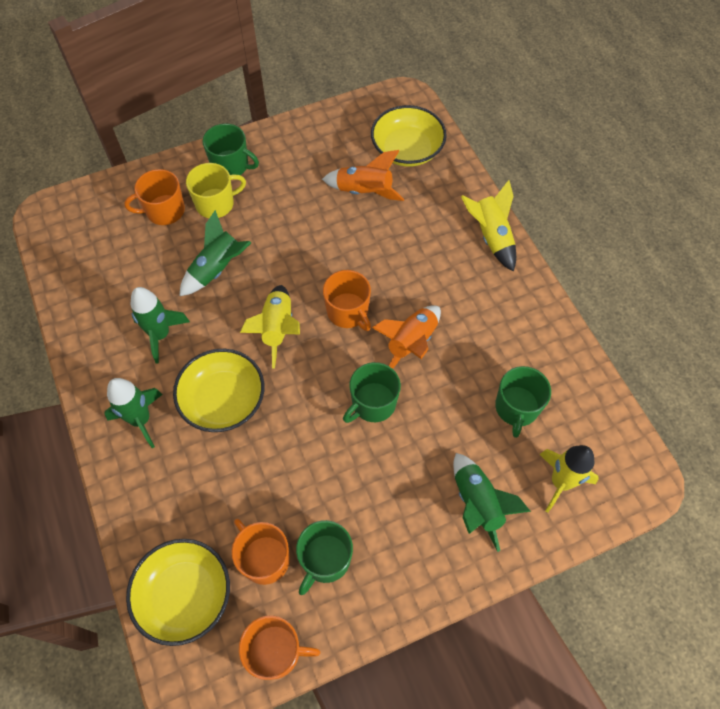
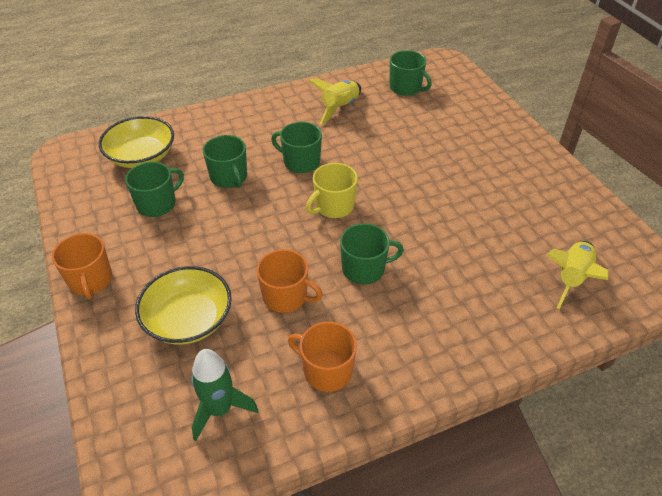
green mug: 4 -> 5
green rocket: 4 -> 1
orange mug: 4 -> 3
orange rocket: 2 -> 0
yellow bowl: 3 -> 2
yellow rocket: 3 -> 2

